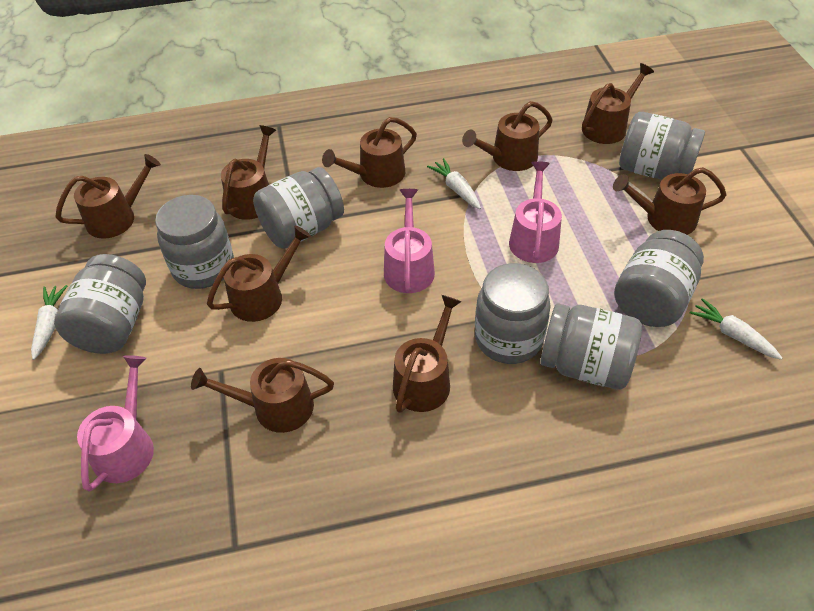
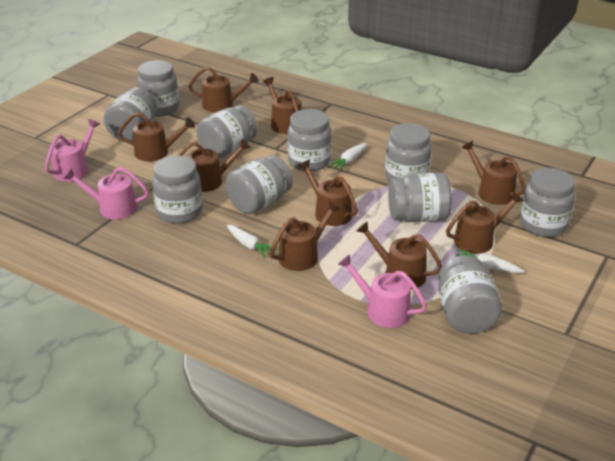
grey jar: 7 -> 10

